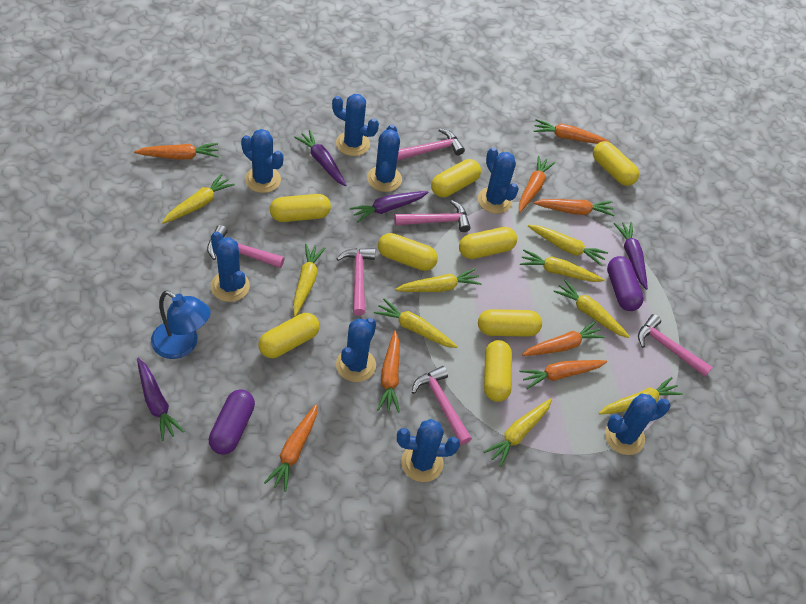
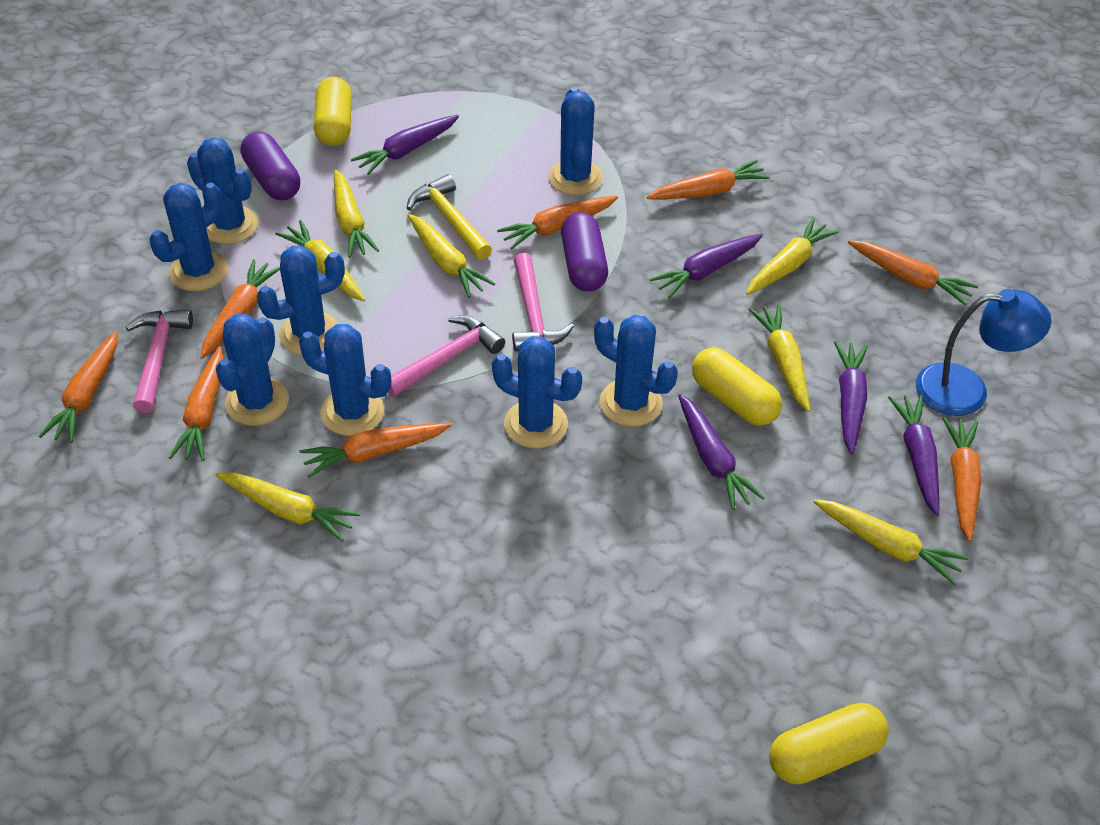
pink hammer: 6 -> 3
purple carrot: 4 -> 5
yellow capsule: 8 -> 3
yellow carrot: 9 -> 7
yellow hammer: 0 -> 1

